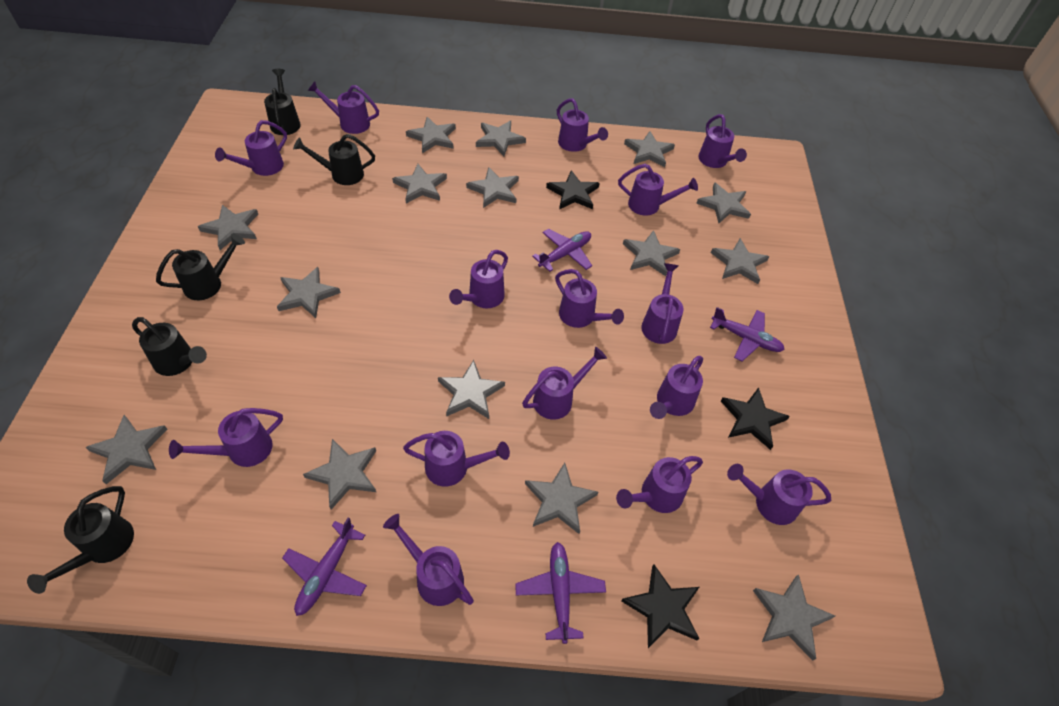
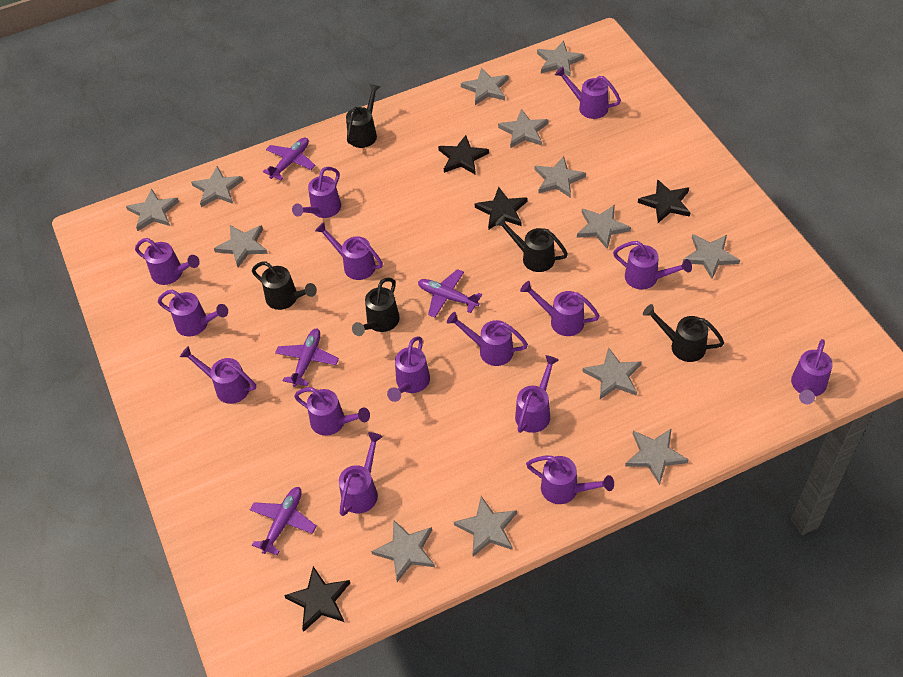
black star: 3 -> 4
grey star: 15 -> 13

